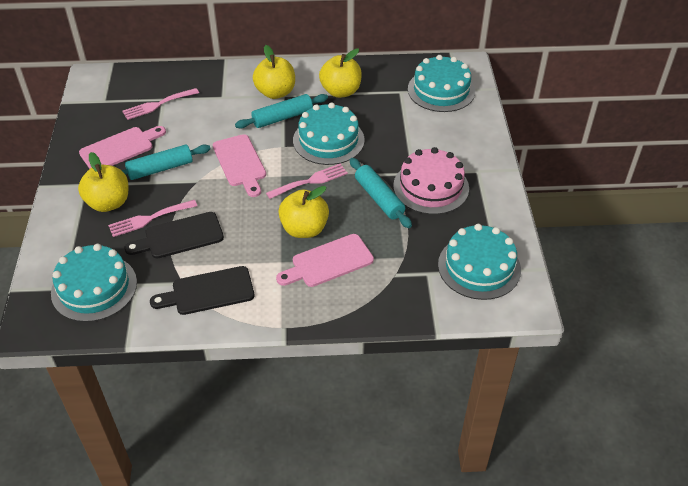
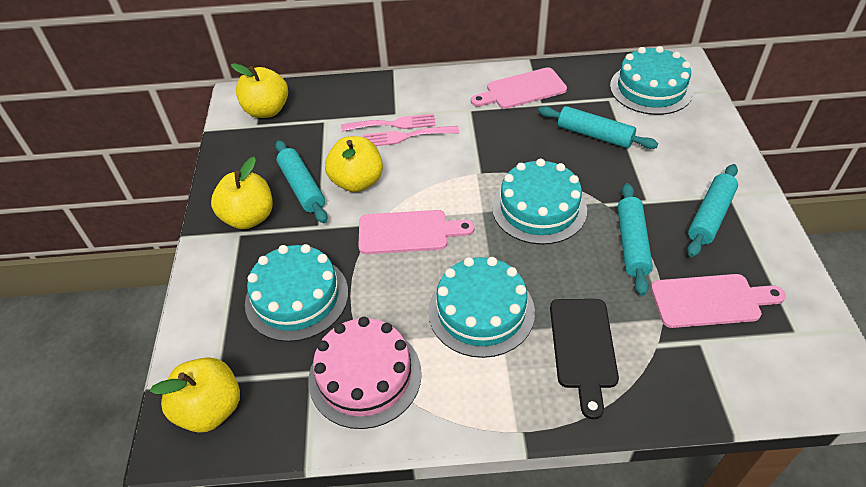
black cutting board: 2 -> 1
pink fork: 3 -> 2
turquoise rolling pin: 3 -> 4

